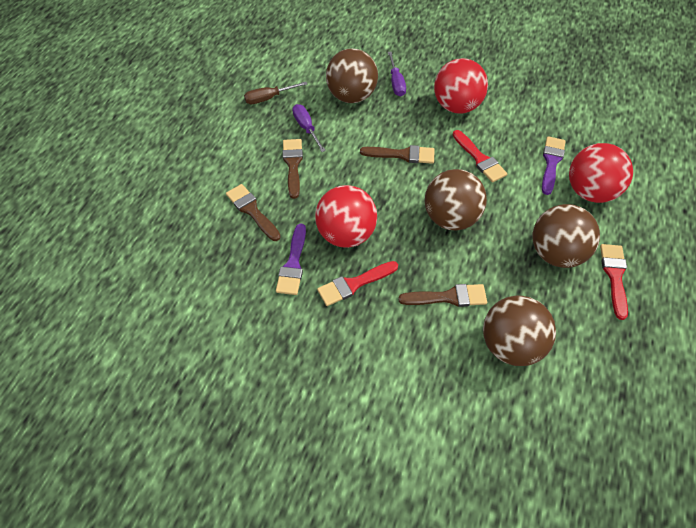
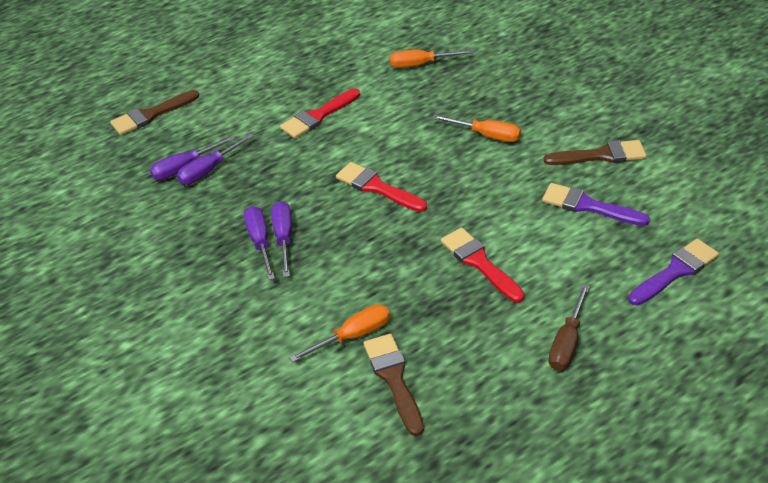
brown ball: 4 -> 0
brown brush: 4 -> 3
orange screwdriver: 0 -> 3
purple screwdriver: 2 -> 4
red ball: 3 -> 0

